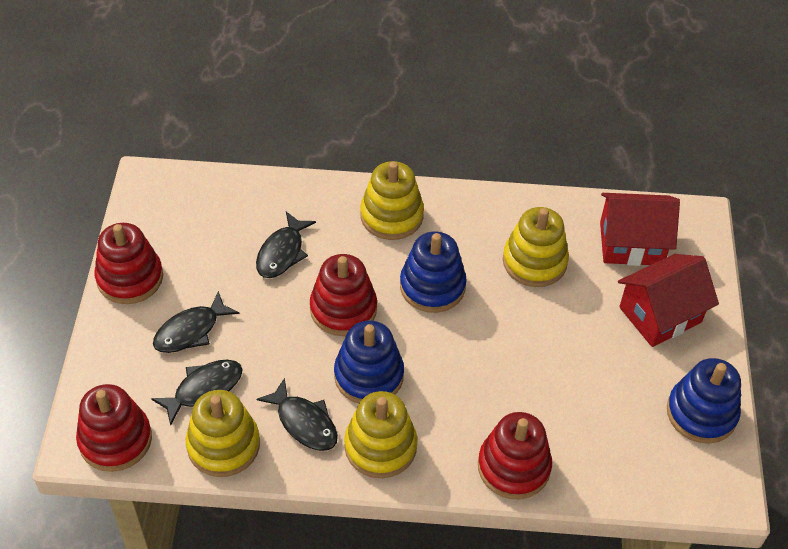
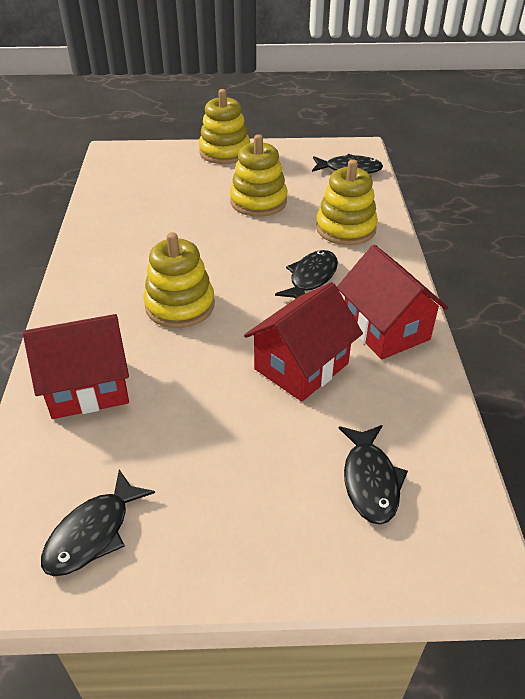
blue stacking toy: 3 -> 0
red house: 2 -> 3
red stacking toy: 4 -> 0

